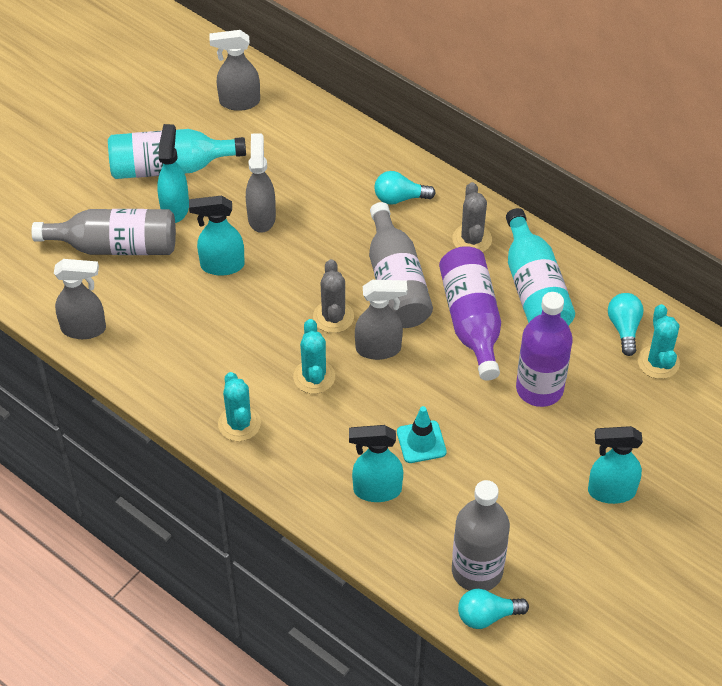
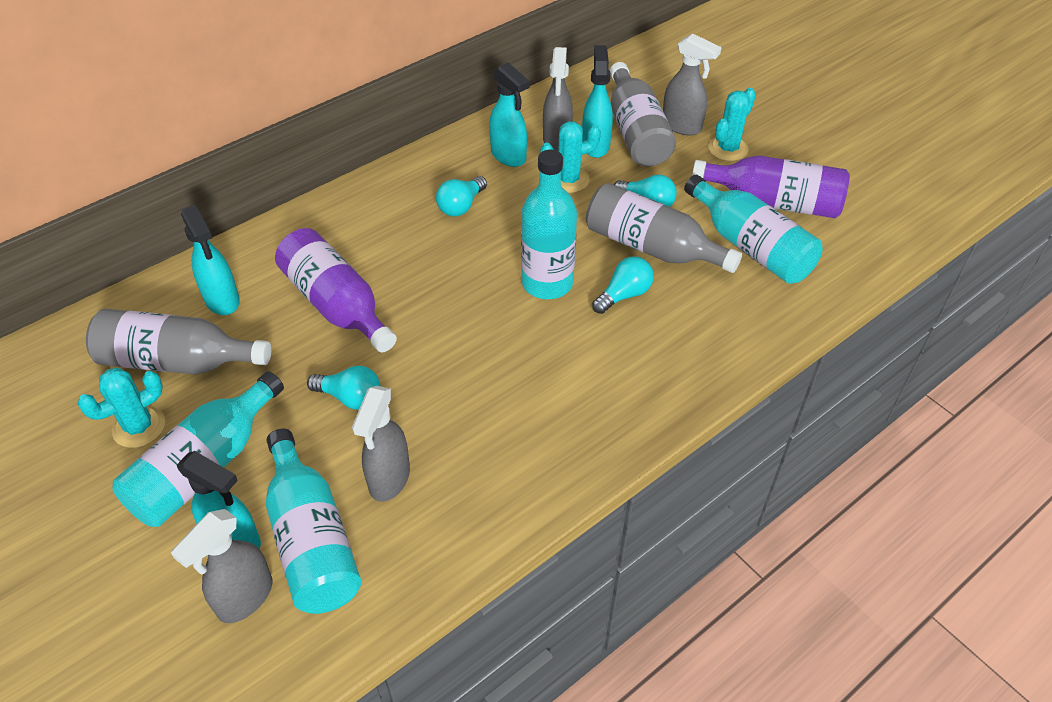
grey cactus: 2 -> 0
turquoise bottle: 2 -> 4
turquoise light bulb: 3 -> 4
turquoise traffic cone: 1 -> 0

